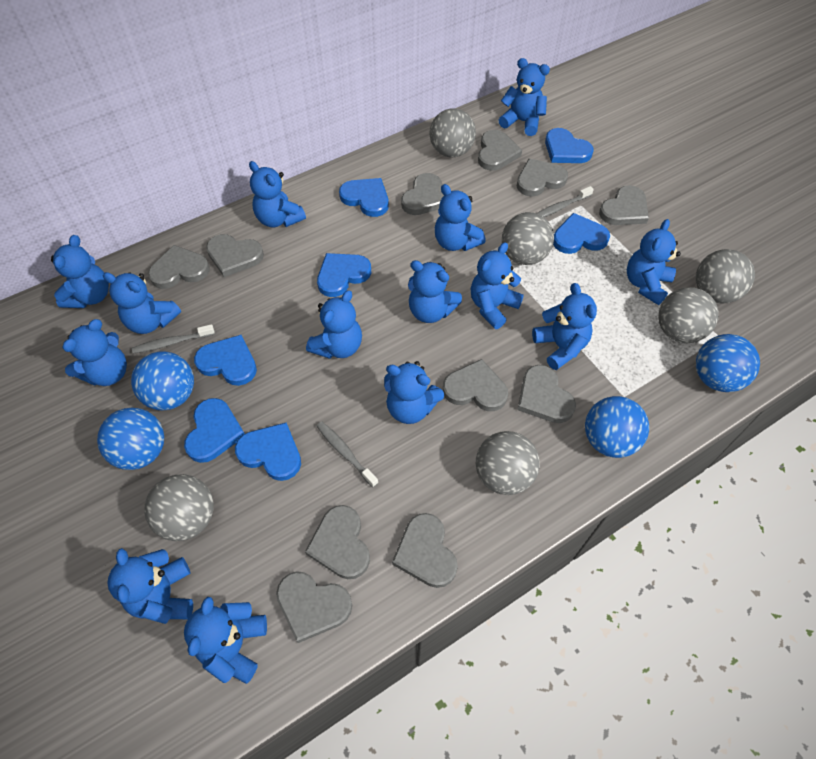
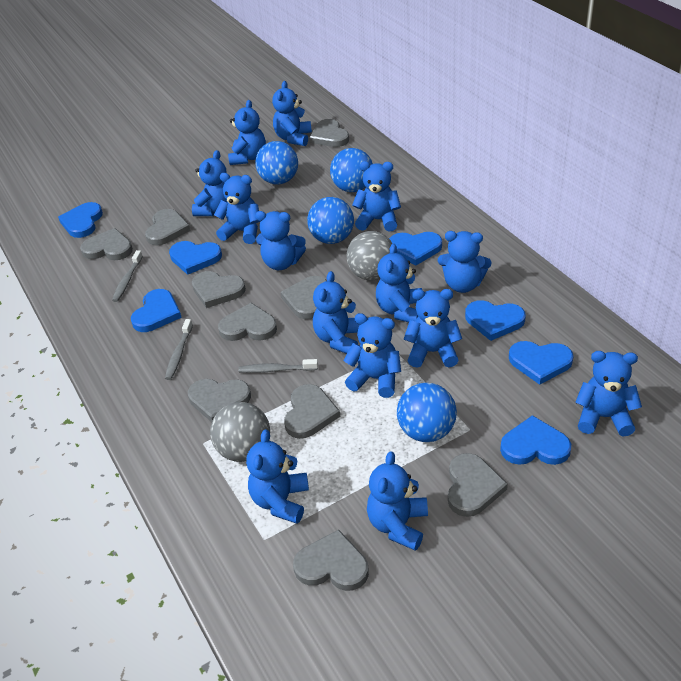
grey ball: 6 -> 2
grey heart: 11 -> 10

